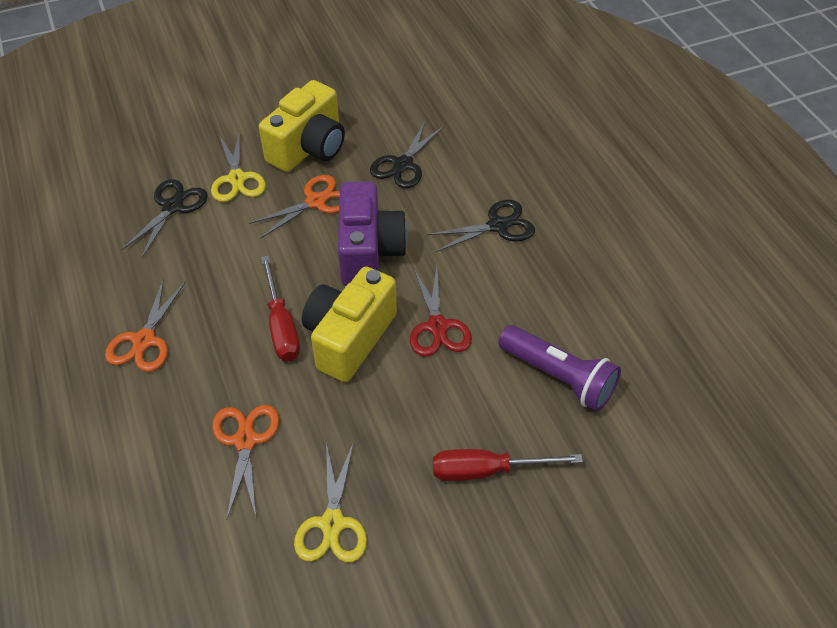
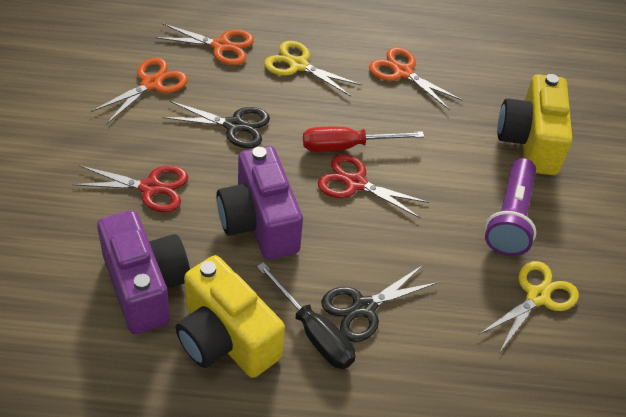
black scissors: 3 -> 2
black screwdriver: 0 -> 1
purple camera: 1 -> 2
red scissors: 1 -> 2
red screwdriver: 2 -> 1

